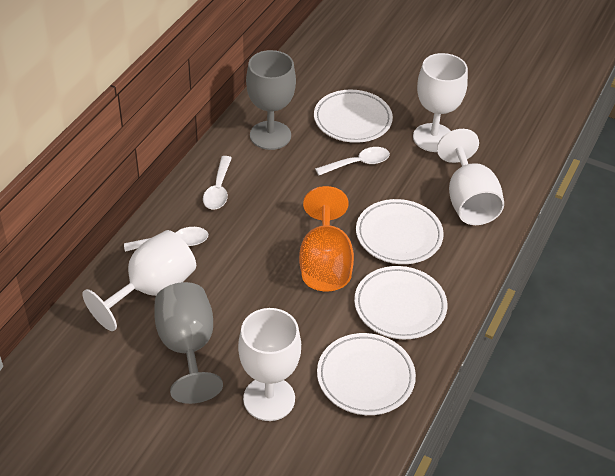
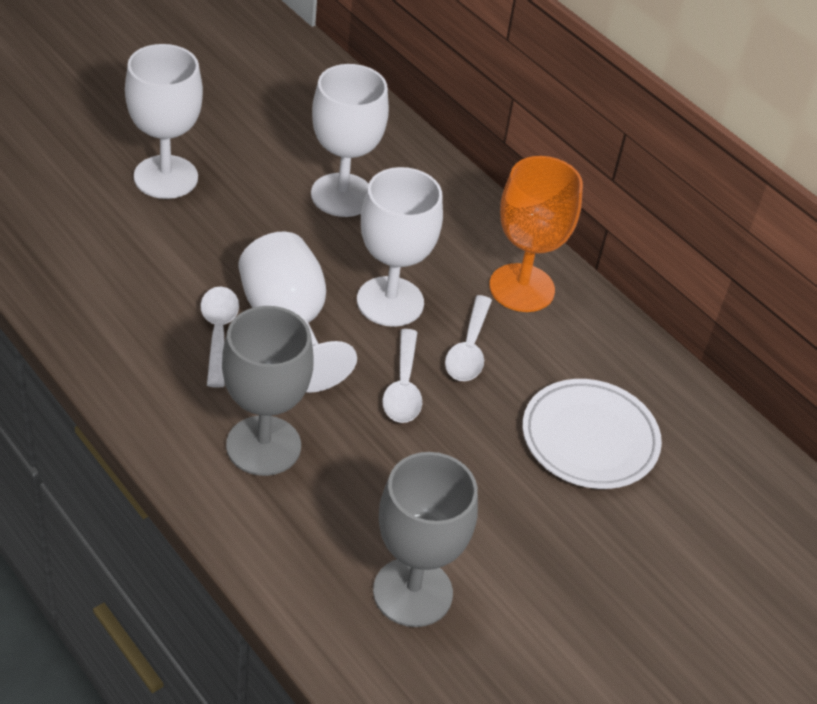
white plate: 4 -> 1

